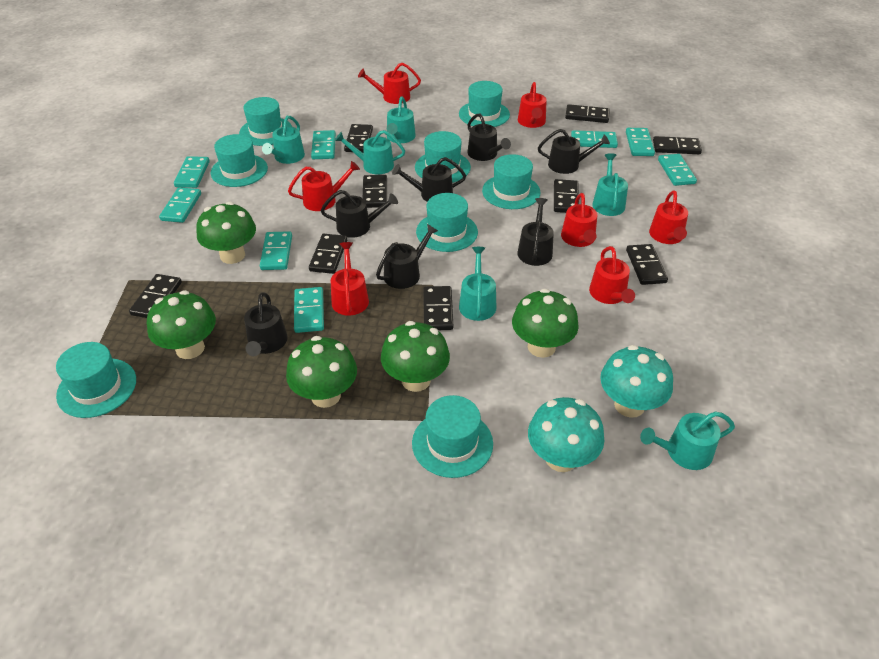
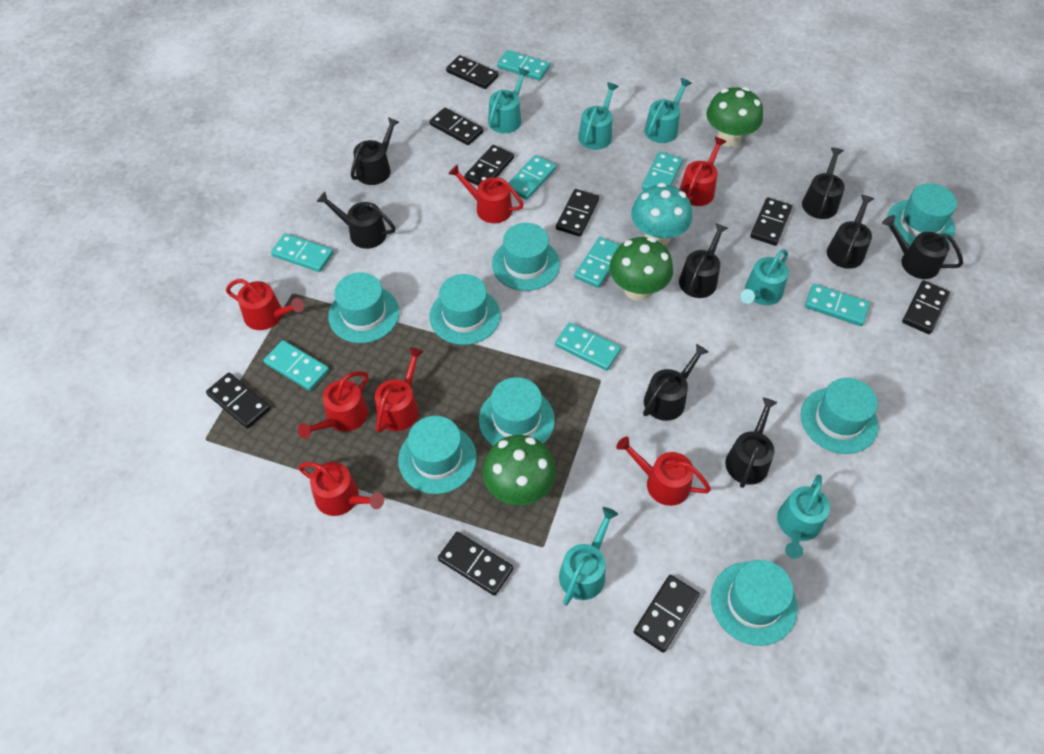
black watering can: 7 -> 8
green mushroom: 5 -> 3
turquoise mushroom: 2 -> 1

